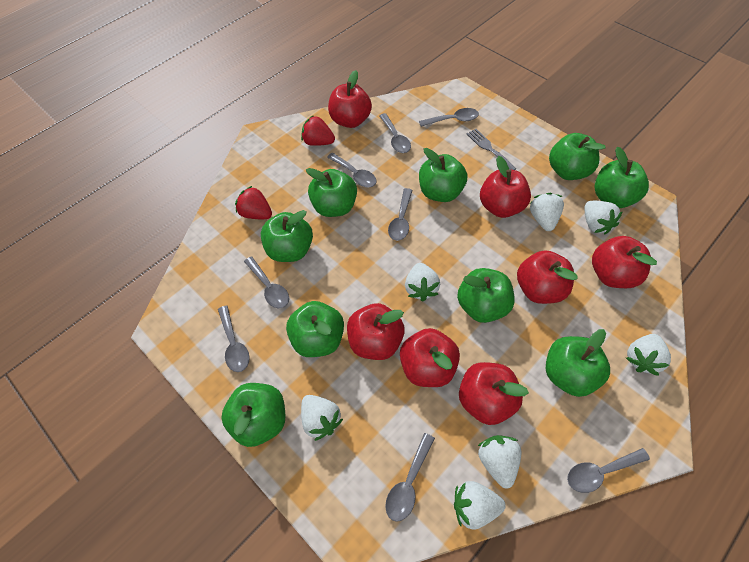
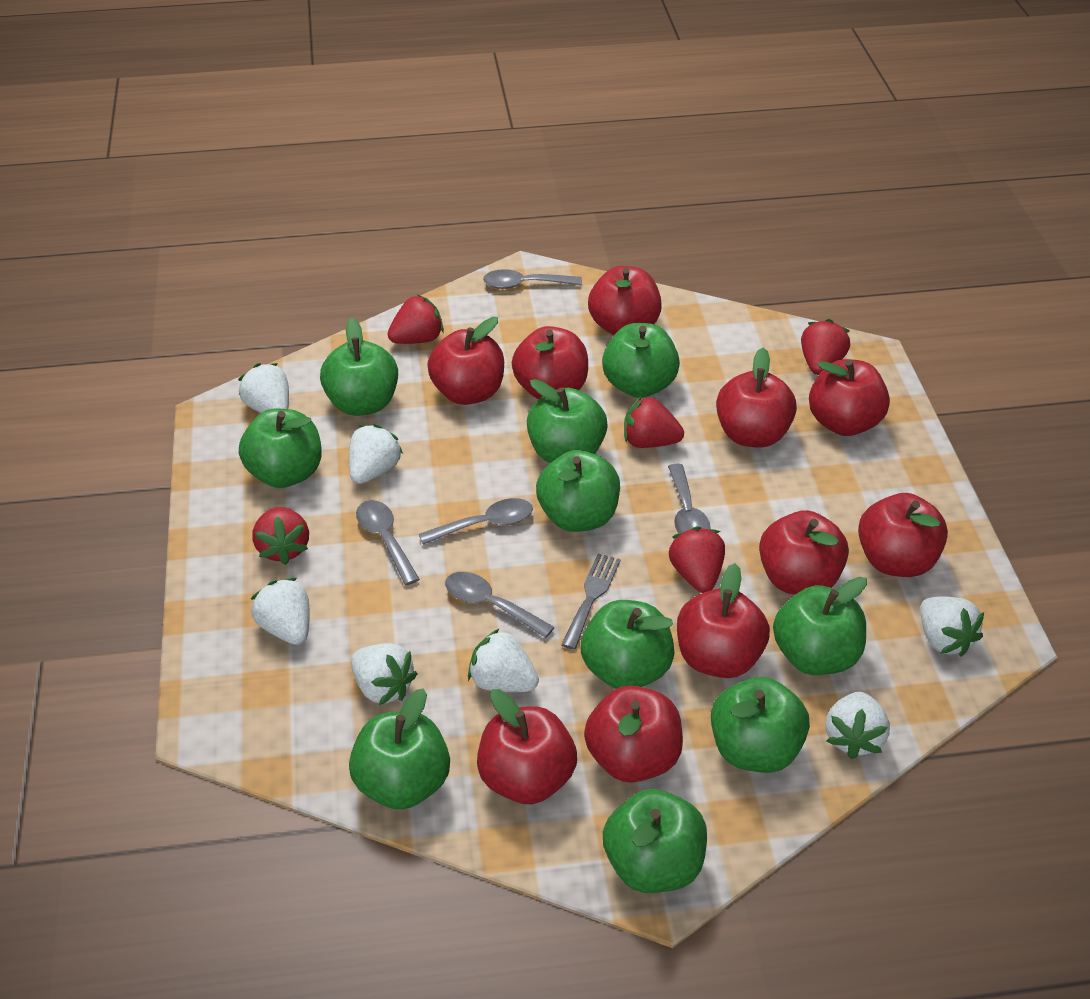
green apple: 9 -> 10
grey spoon: 8 -> 5
red apple: 7 -> 10
red strawberry: 2 -> 5

